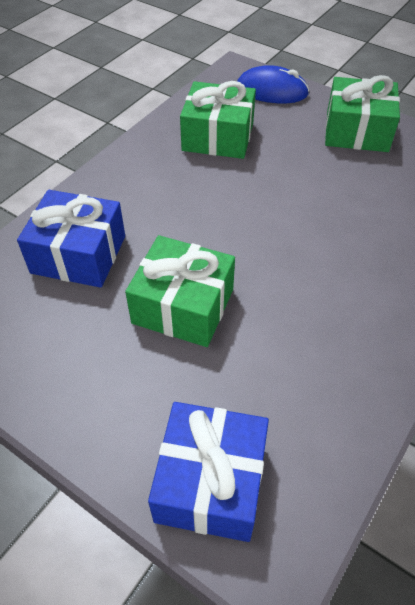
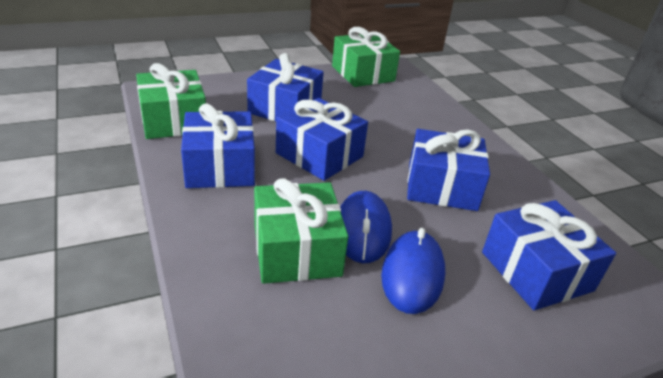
blue gift: 2 -> 5
blue mouse: 1 -> 2

